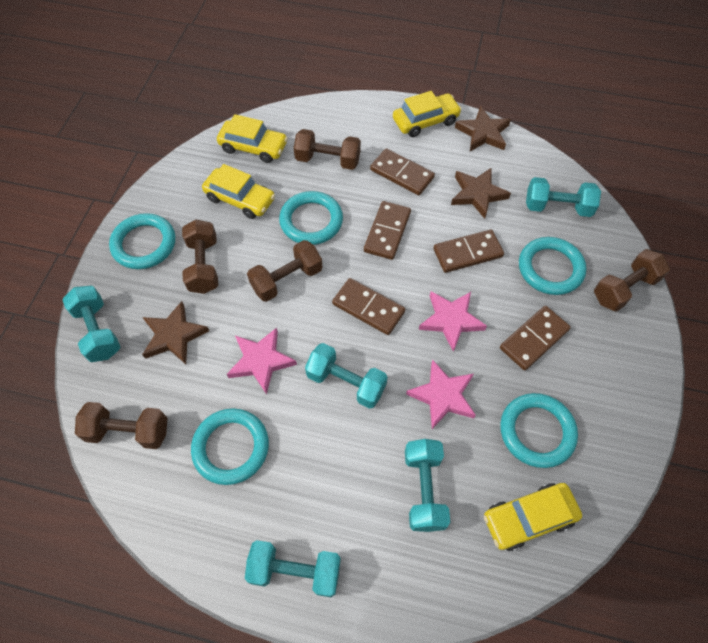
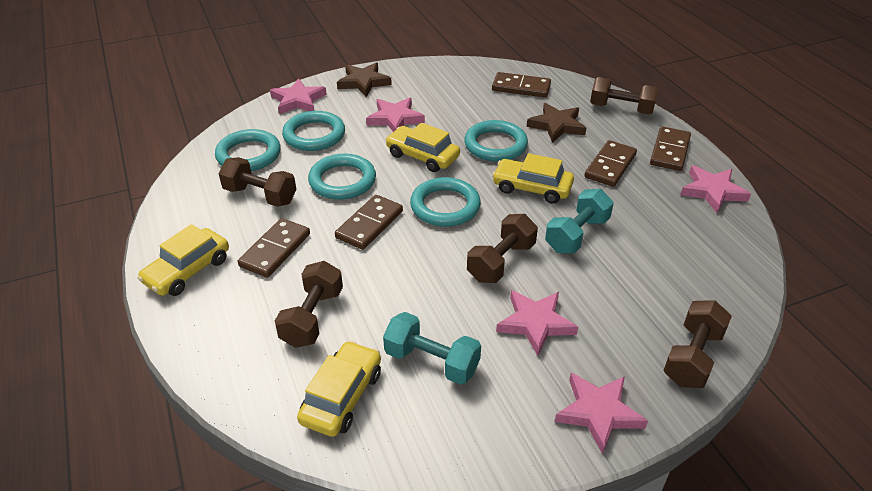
brown star: 3 -> 2
pink star: 3 -> 5
turquoise dumbbell: 5 -> 2

